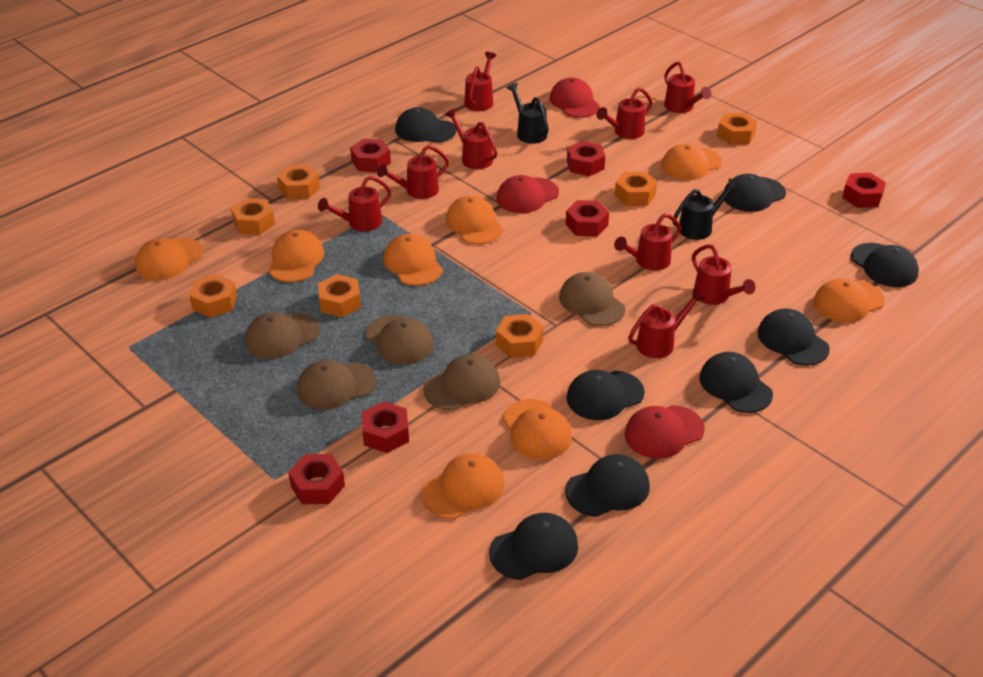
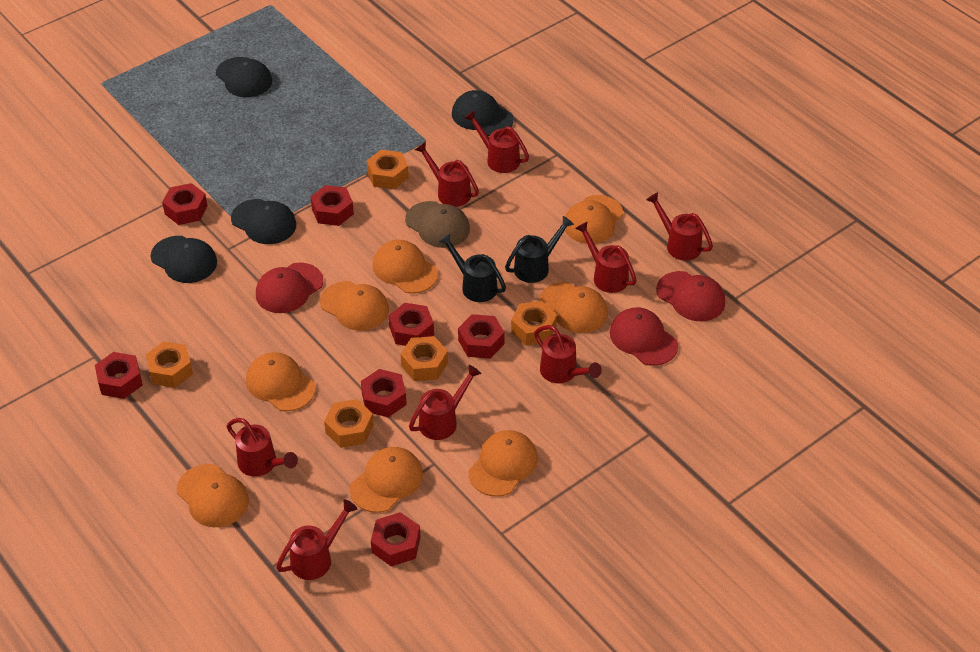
black cap: 8 -> 4
brown cap: 5 -> 1
orange nut: 7 -> 5
red nut: 6 -> 7
red watering can: 9 -> 8

